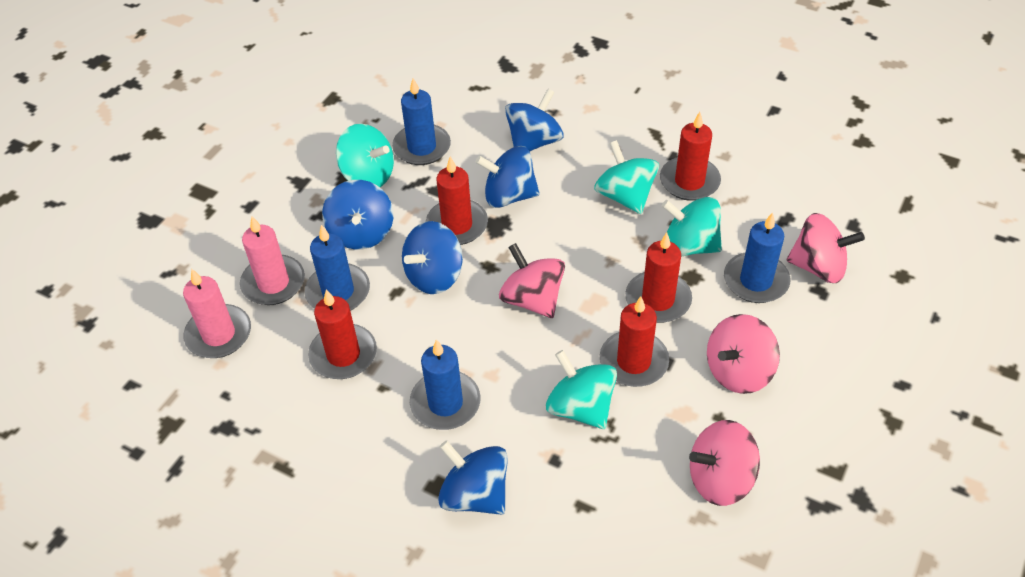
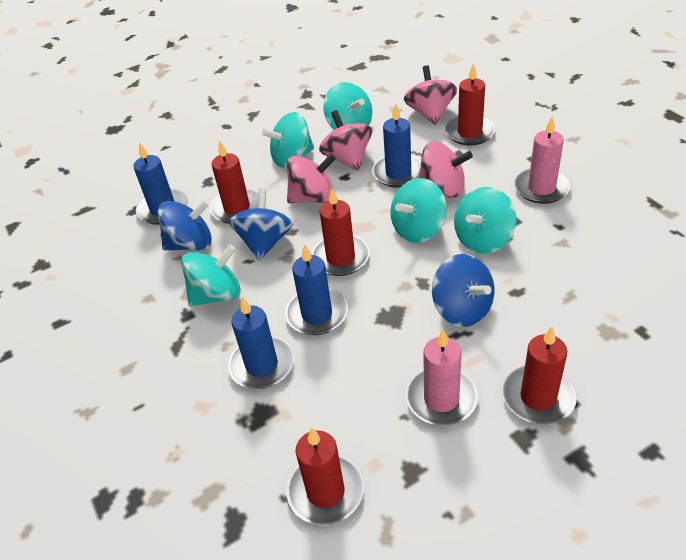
blue spinning top: 5 -> 3
turquoise spinning top: 4 -> 5

